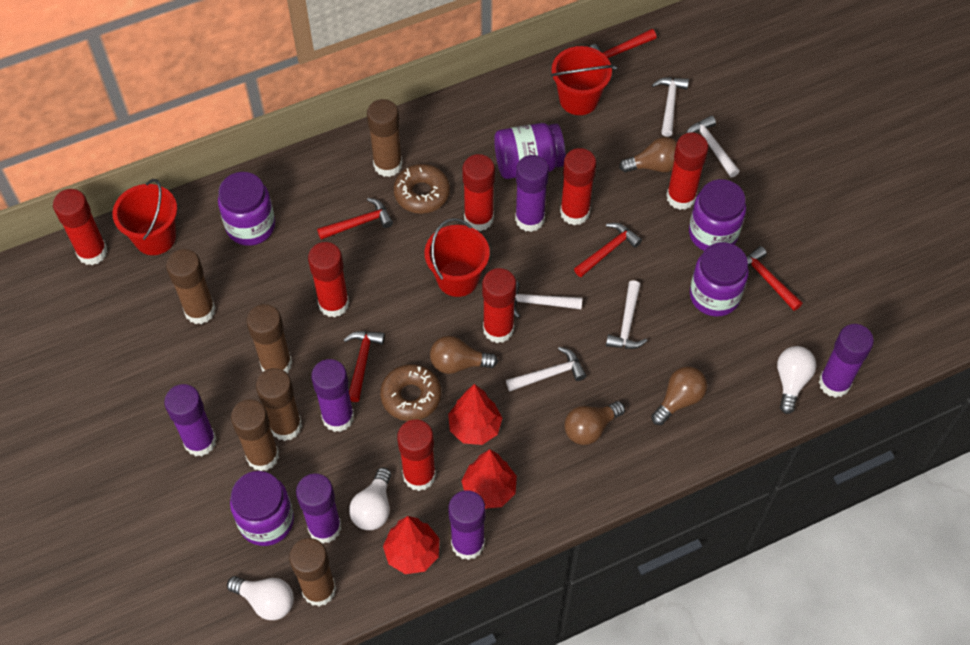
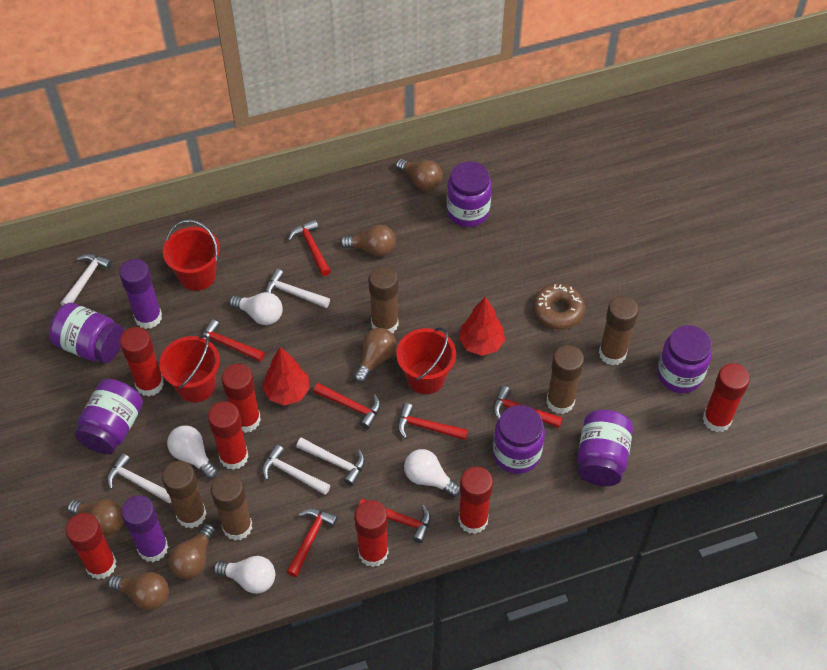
brown donut: 2 -> 1
brown glue stick: 6 -> 5
brown light bulb: 4 -> 6
purple glue stick: 6 -> 2
purple jar: 5 -> 6
red hammer: 5 -> 7
red tree: 3 -> 2
white light bulb: 3 -> 4

